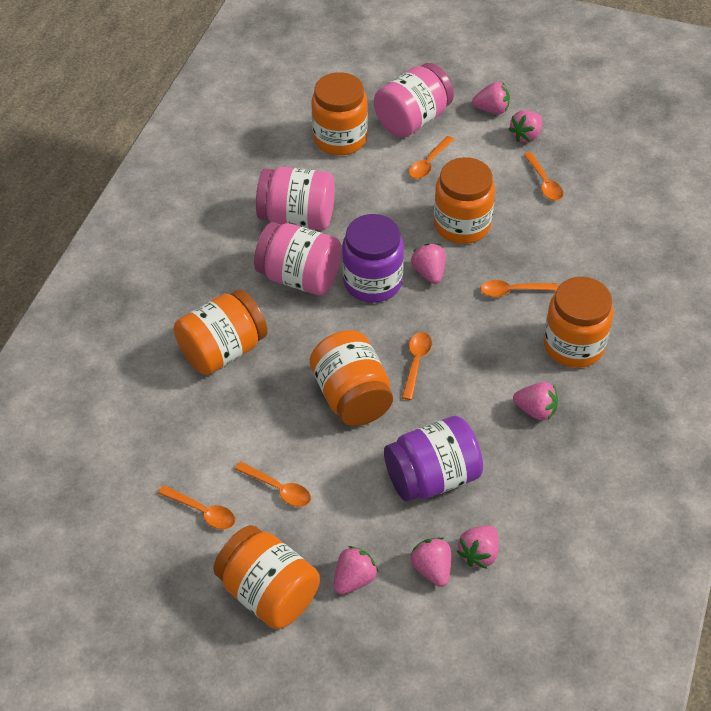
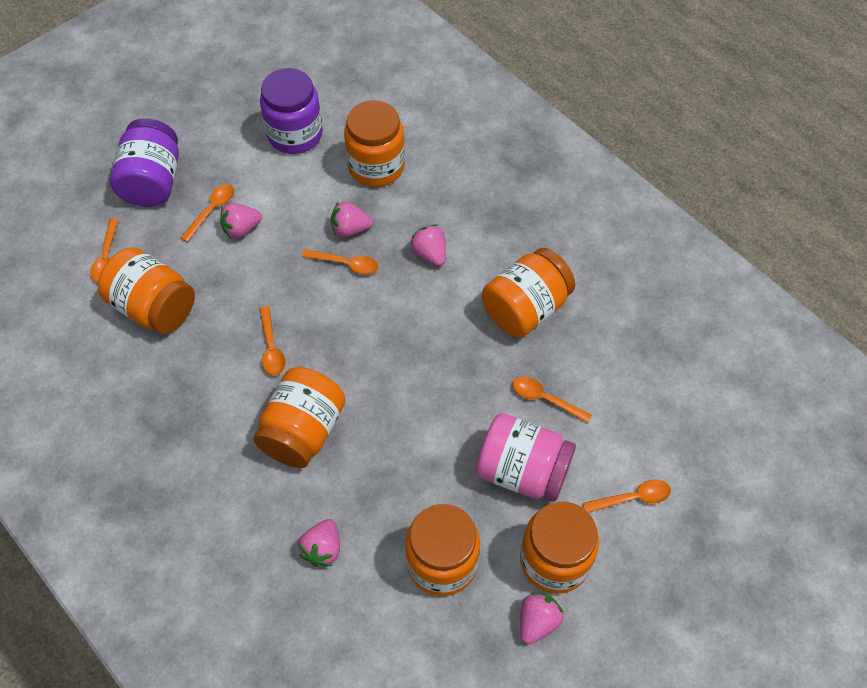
pink jar: 3 -> 1
pink strawberry: 7 -> 5

